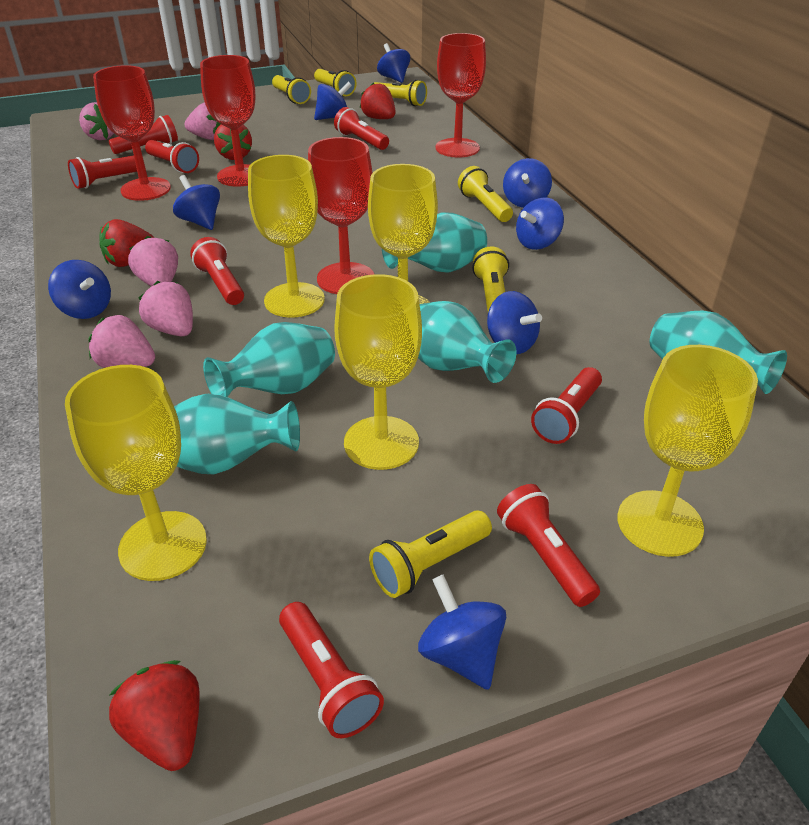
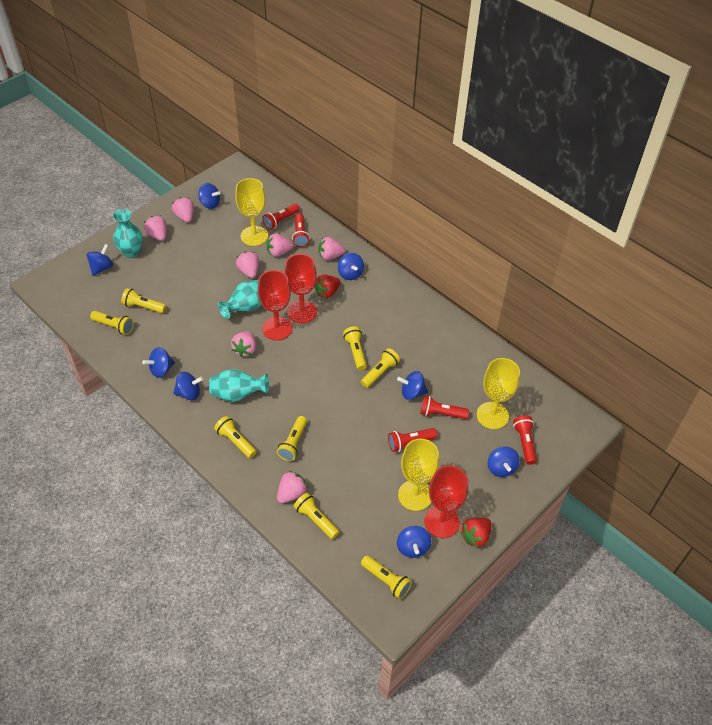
pink strawberry: 5 -> 7
red flashlight: 8 -> 5
red goblet: 4 -> 3
red strawberry: 4 -> 2
turquoise vase: 5 -> 3
yellow flashlight: 6 -> 8
yellow goblet: 5 -> 3

